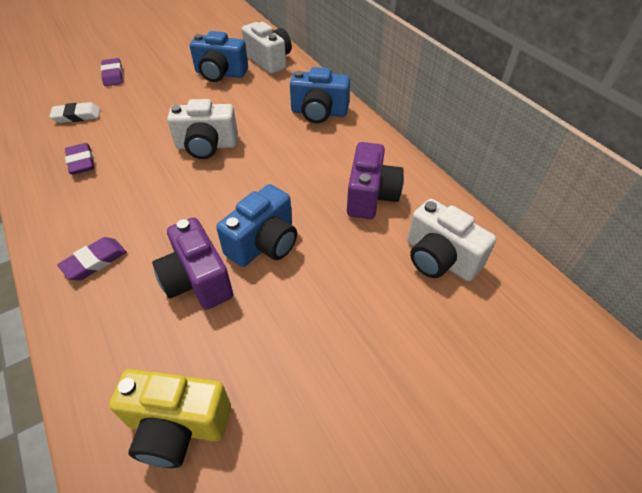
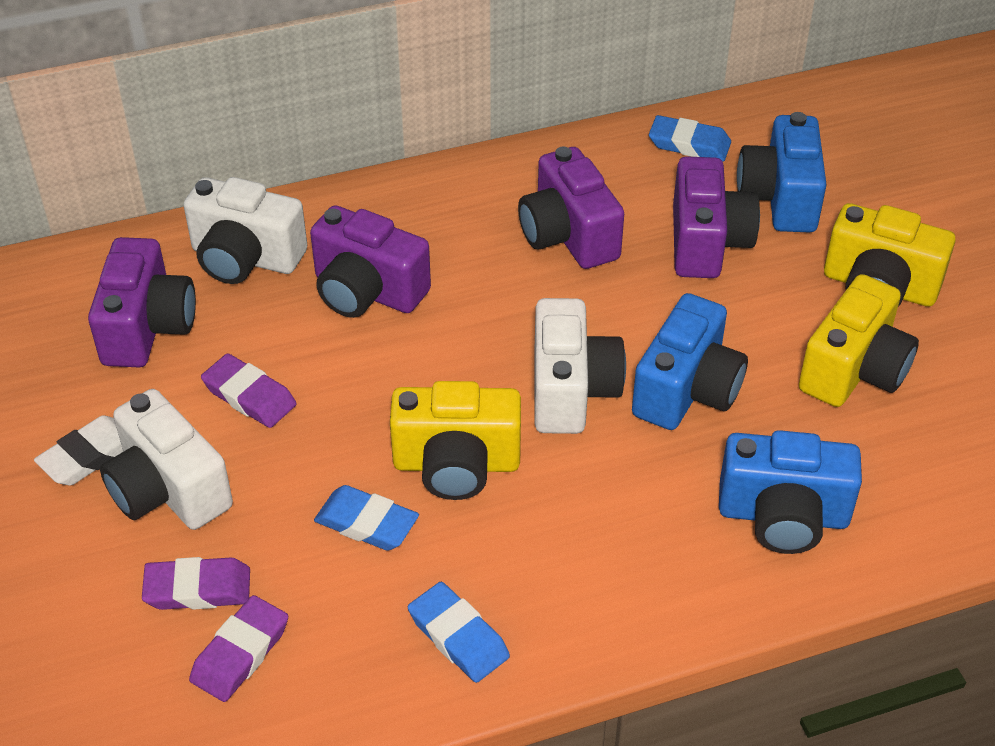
blue eraser: 0 -> 3
purple camera: 2 -> 4
yellow camera: 1 -> 3

